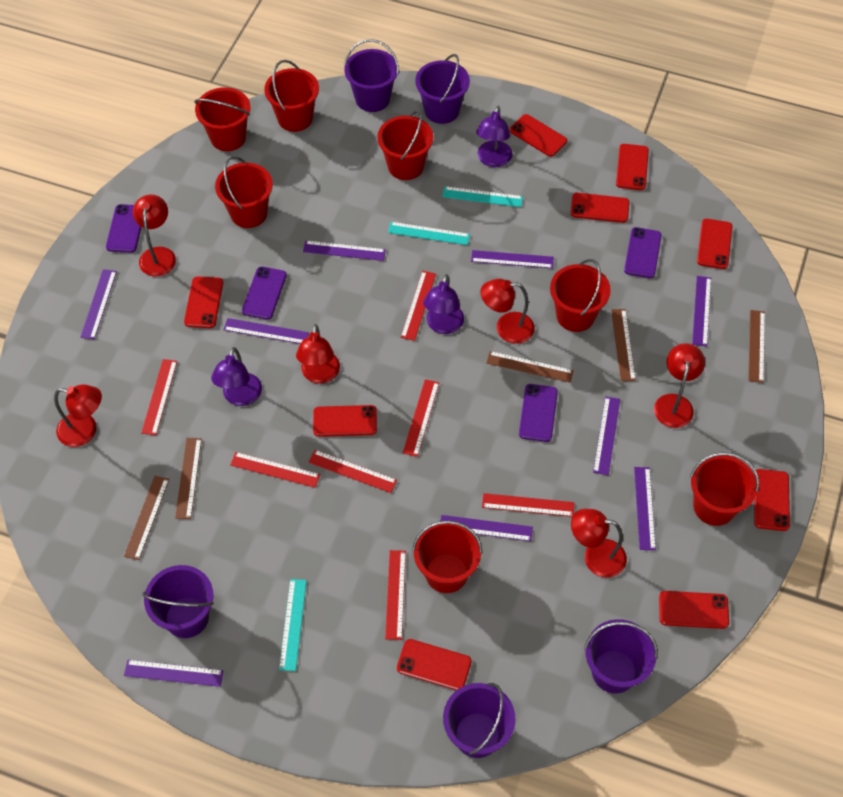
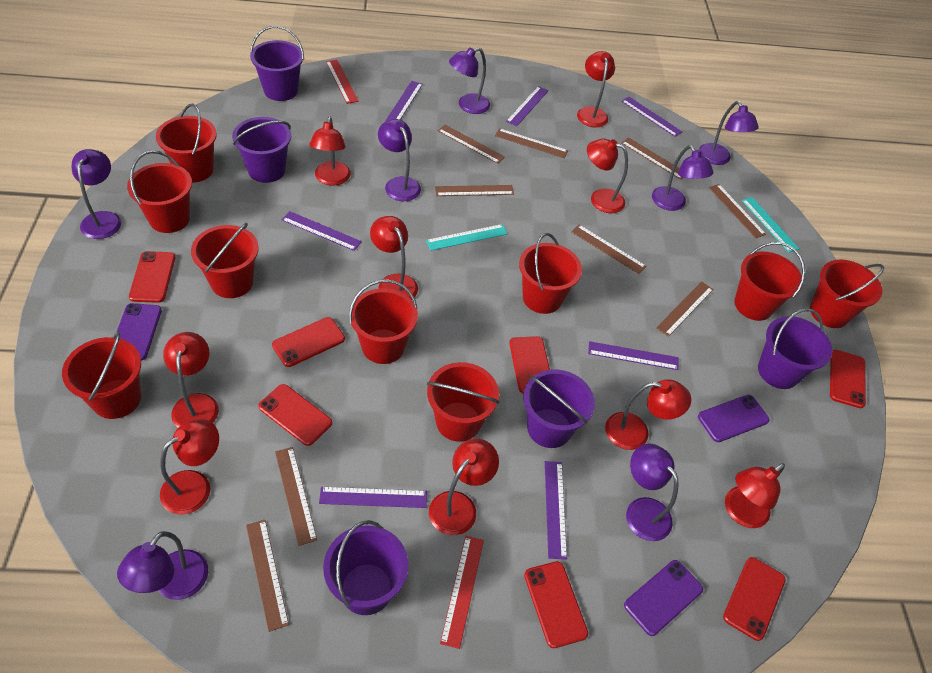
brown ruler: 5 -> 9
purple lamp: 3 -> 7
purple phone: 4 -> 3
purple ruler: 9 -> 7
red bucket: 7 -> 9
red lamp: 6 -> 9
red phone: 9 -> 7
red ruler: 7 -> 2
turquoise ruler: 3 -> 2

